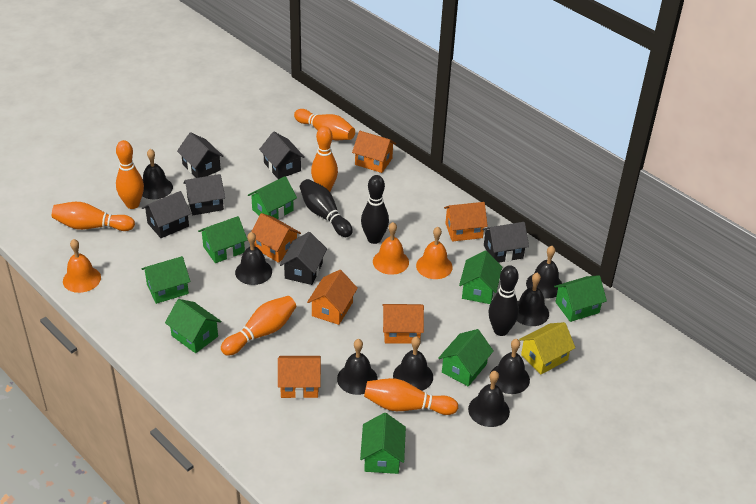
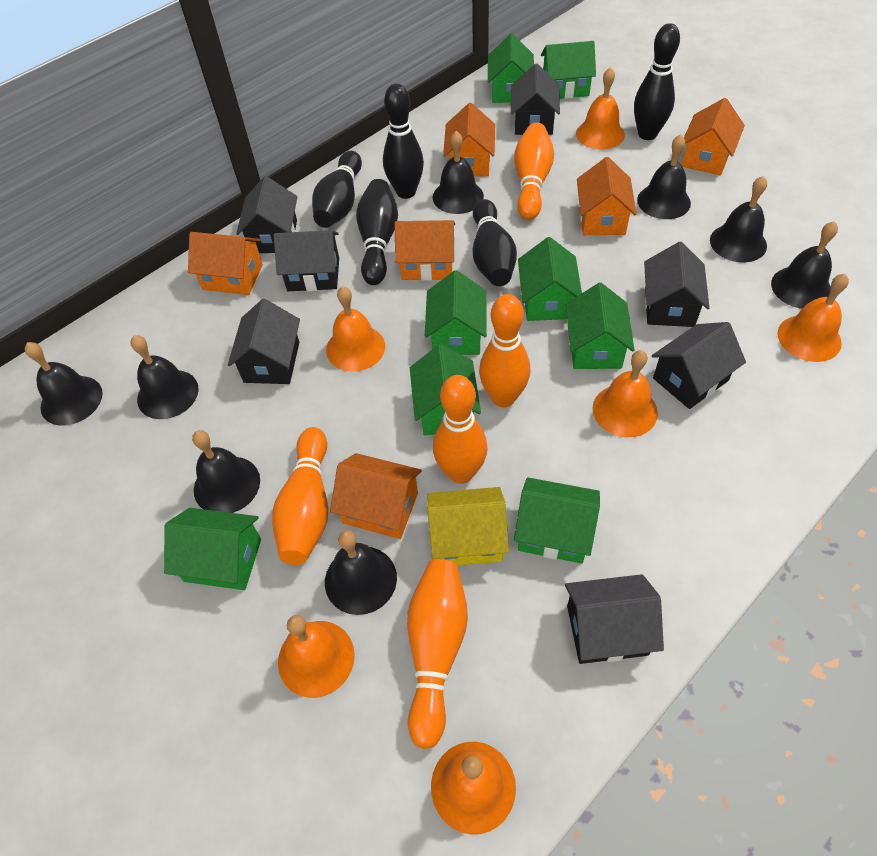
black bowling pin: 3 -> 5
black house: 6 -> 7
orange bell: 3 -> 6
orange bowling pin: 6 -> 5

